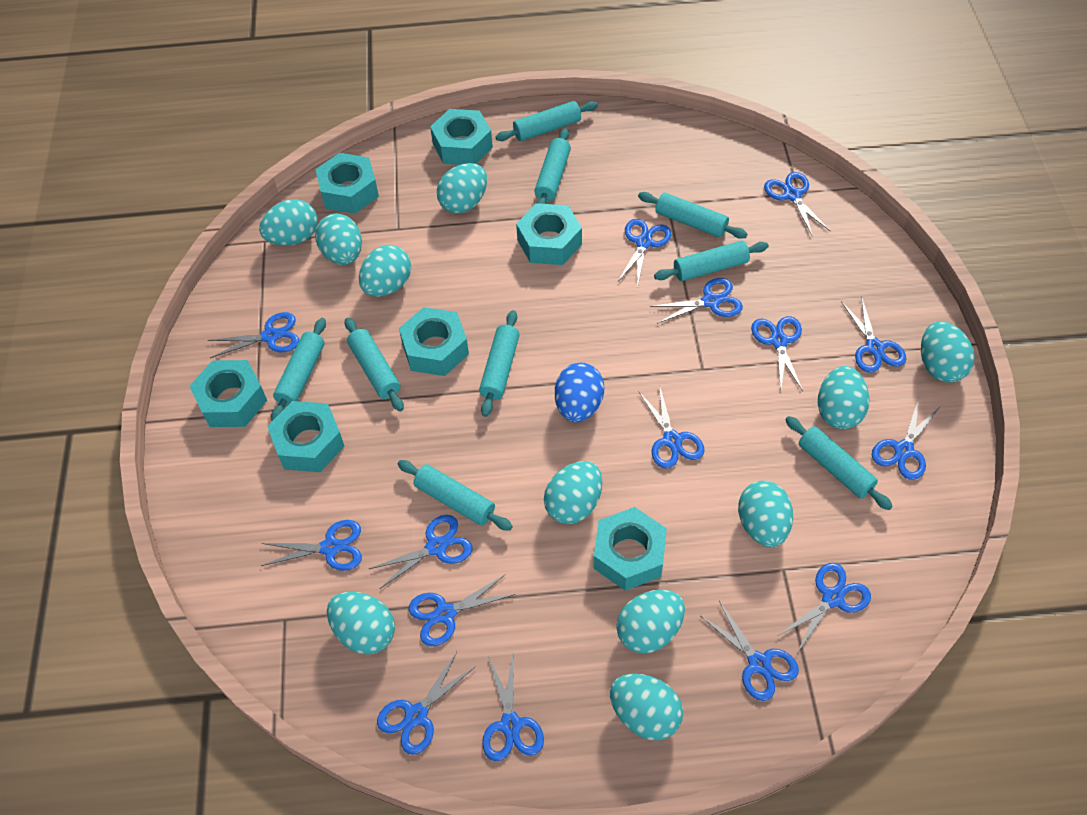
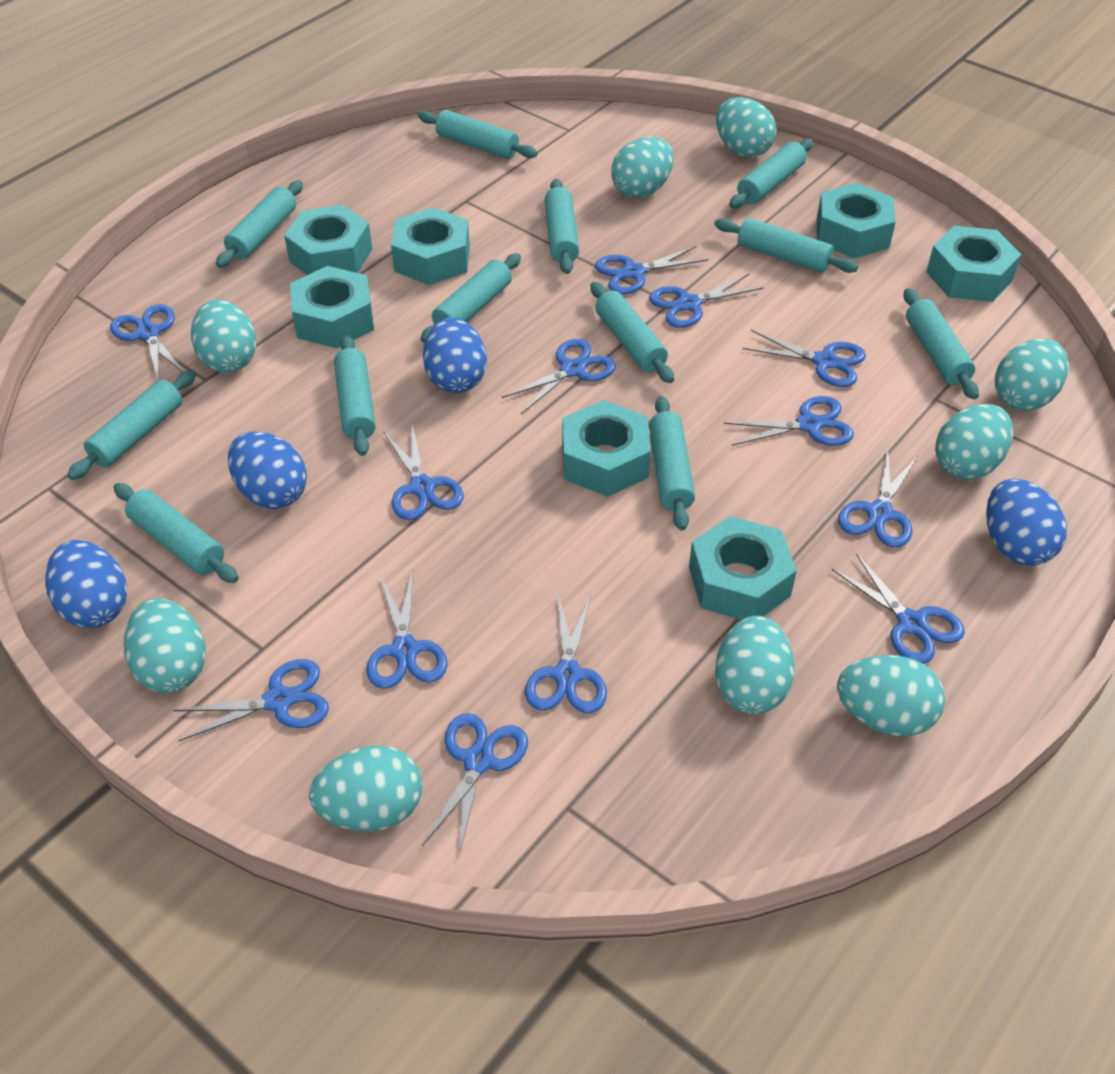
blue egg: 1 -> 4
blue scissors: 15 -> 13
turquoise egg: 11 -> 9
turquoise rolling pin: 9 -> 12

